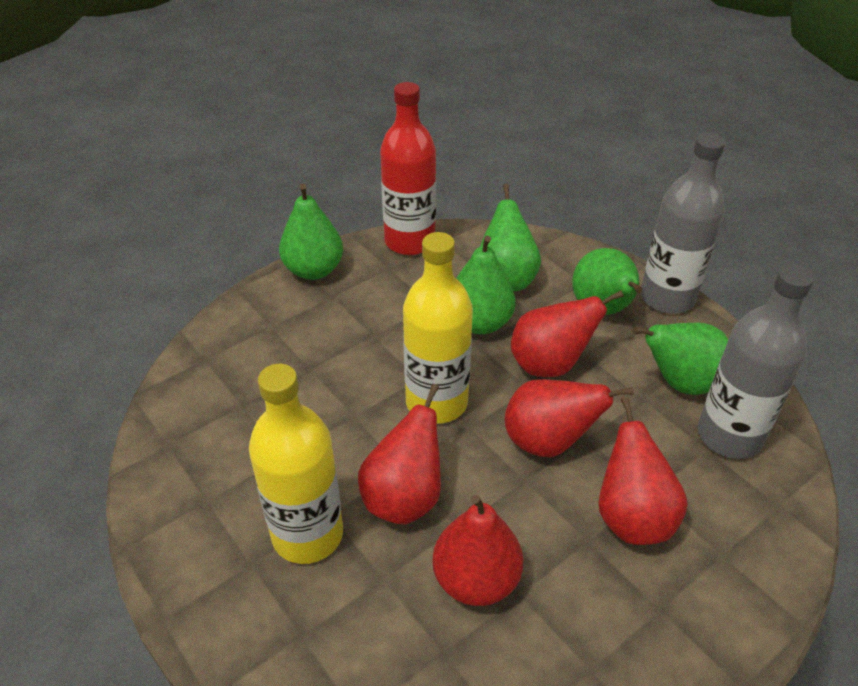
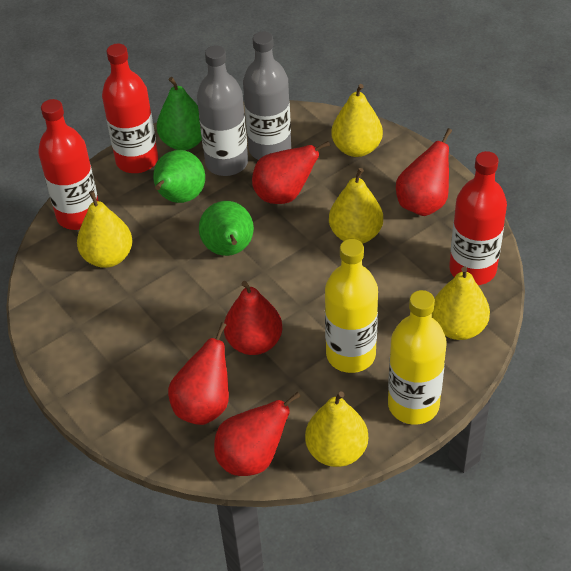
green pear: 5 -> 3
red bottle: 1 -> 3
yellow pear: 0 -> 5

